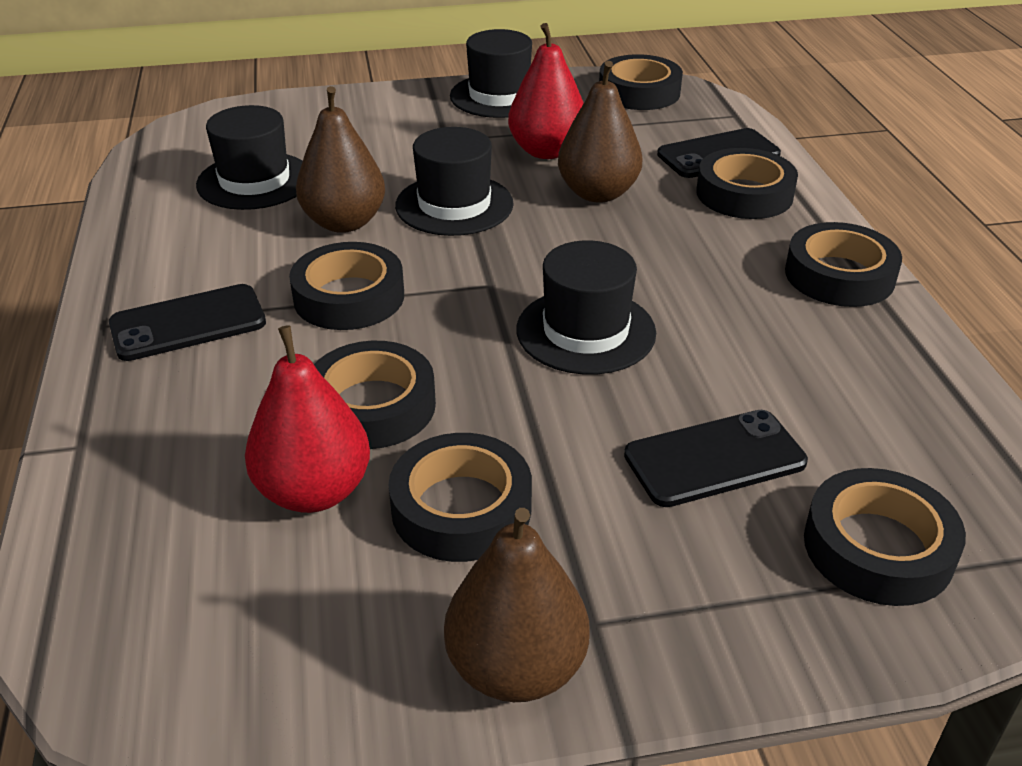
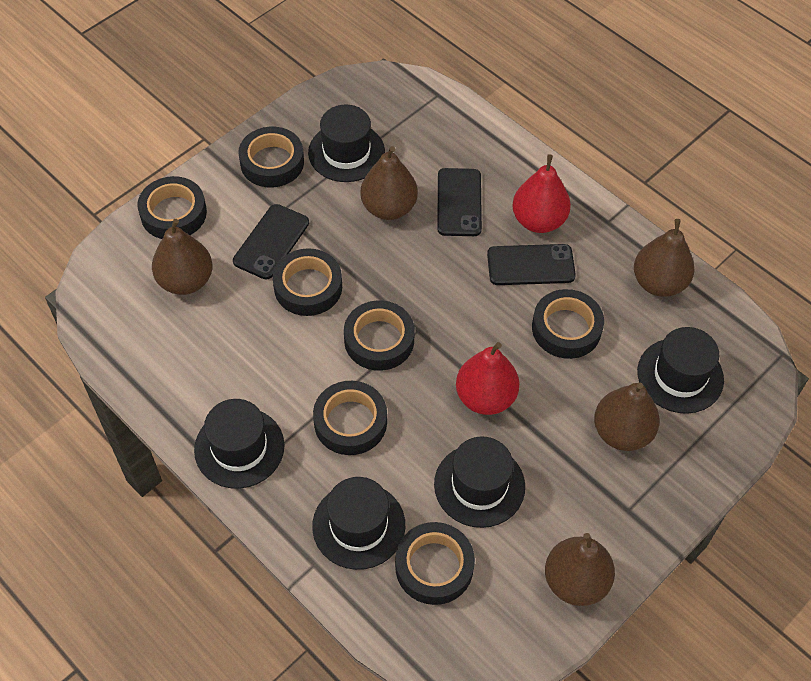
black hat: 4 -> 5
brown pear: 3 -> 5

